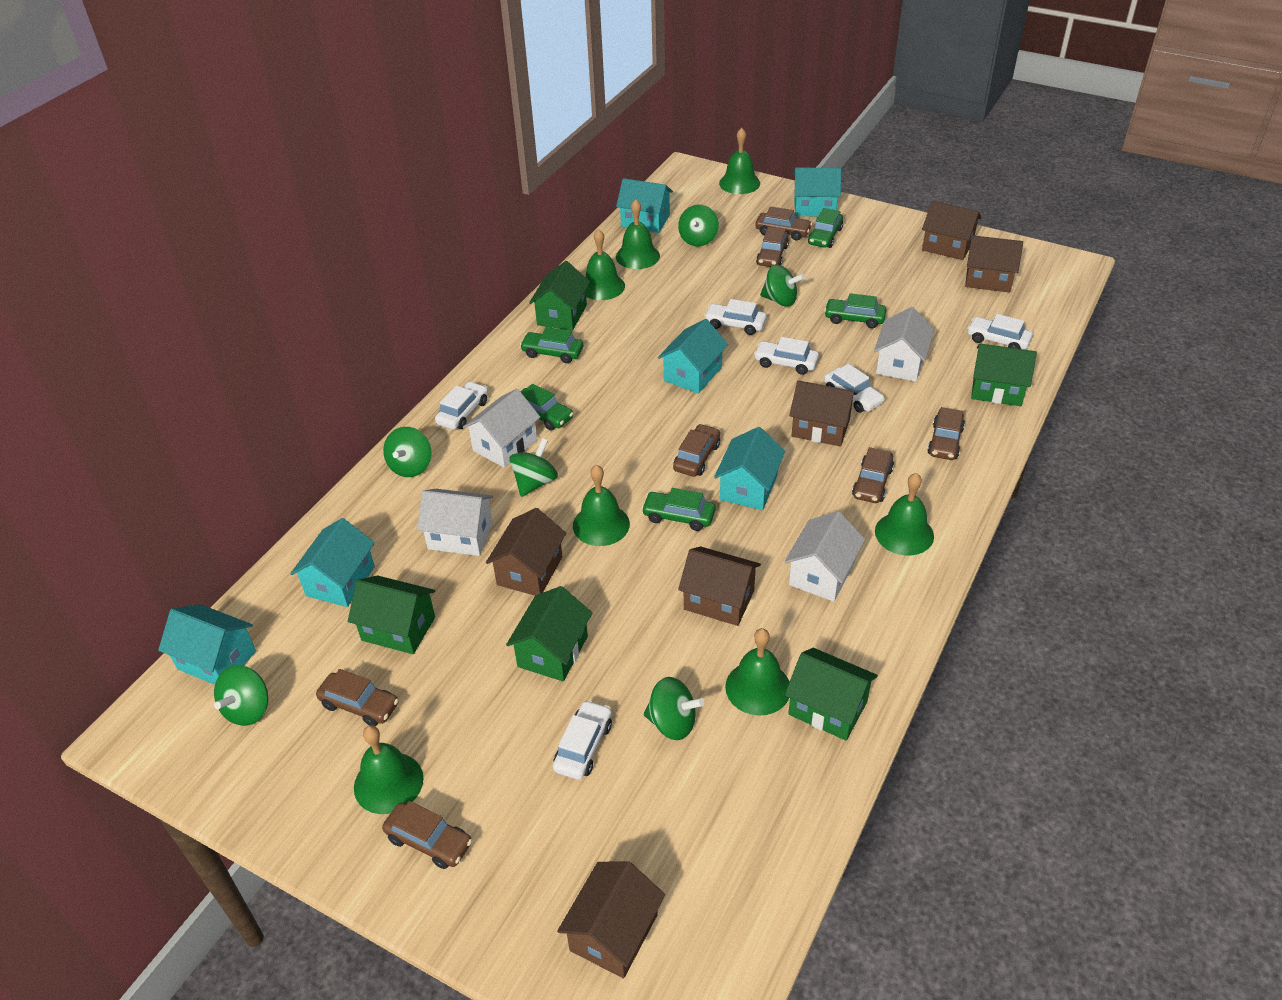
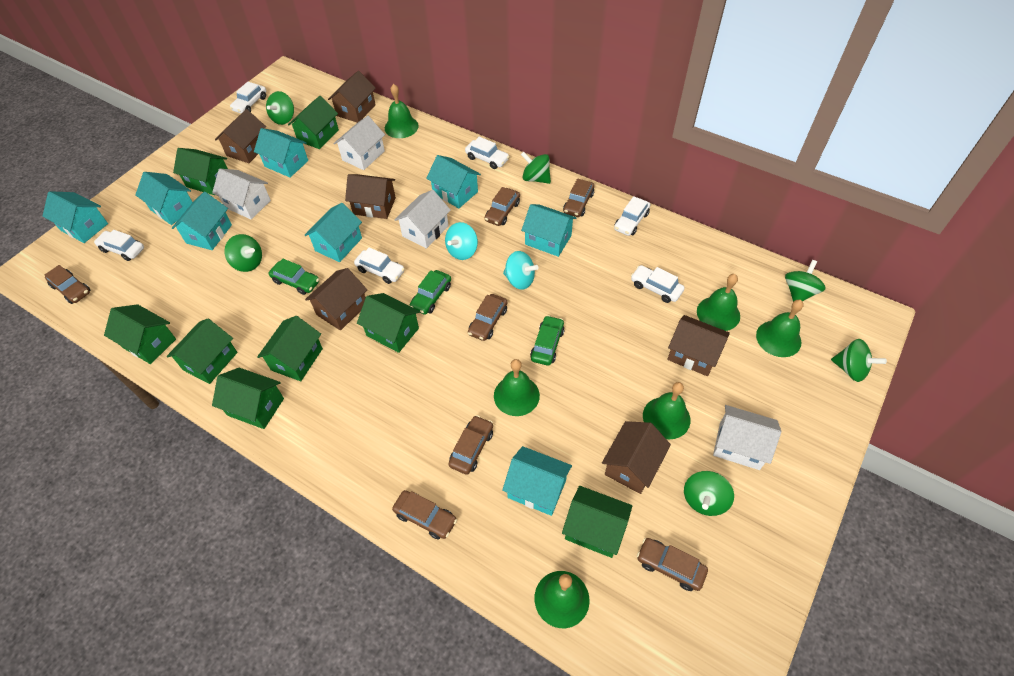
green bell: 7 -> 6
green car: 5 -> 3
green house: 5 -> 8
turquoise house: 6 -> 8
turquoise spinning top: 0 -> 2

